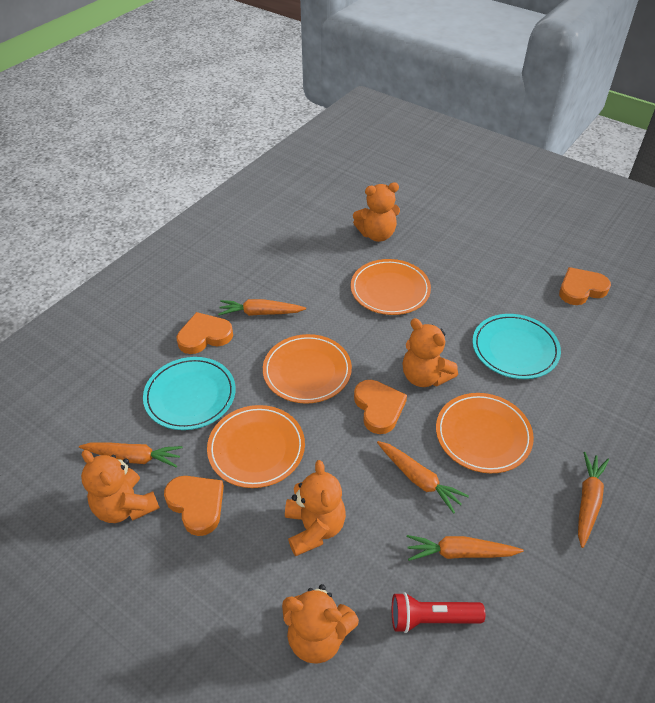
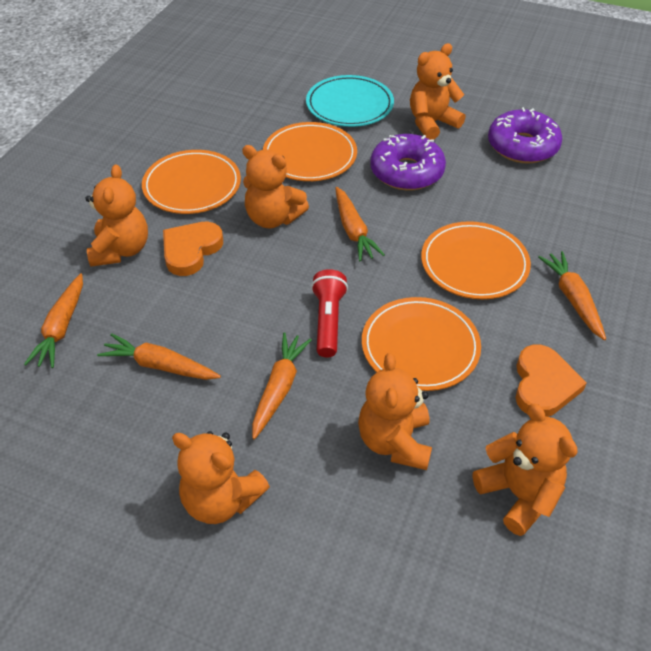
orange heart: 4 -> 2
orange teddy bear: 5 -> 6
purple donut: 0 -> 2
turquoise plate: 2 -> 1

